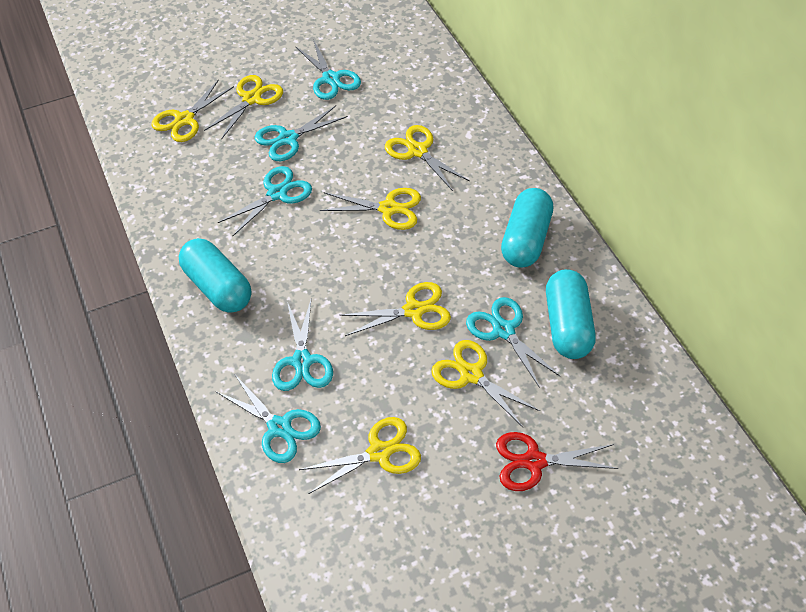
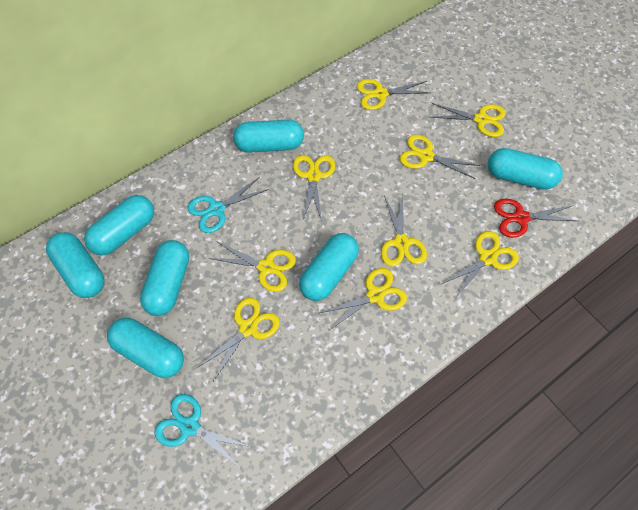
turquoise capsule: 3 -> 7
turquoise scissors: 6 -> 2
yellow scissors: 7 -> 9

